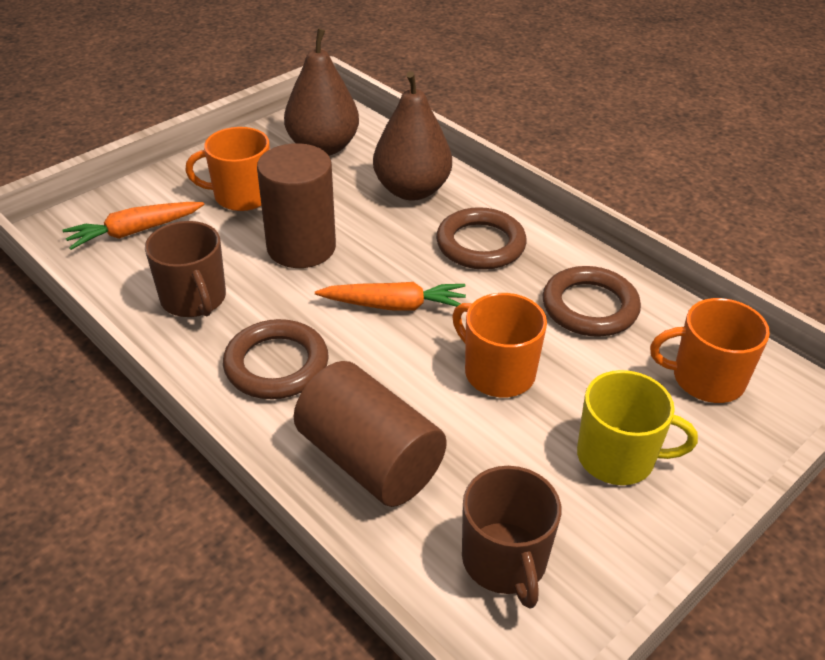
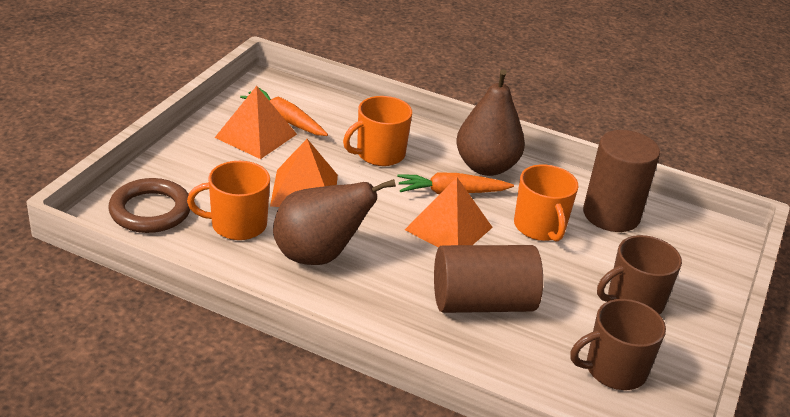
brown ring: 3 -> 1
orange pyramid: 0 -> 3
yellow mug: 1 -> 0

